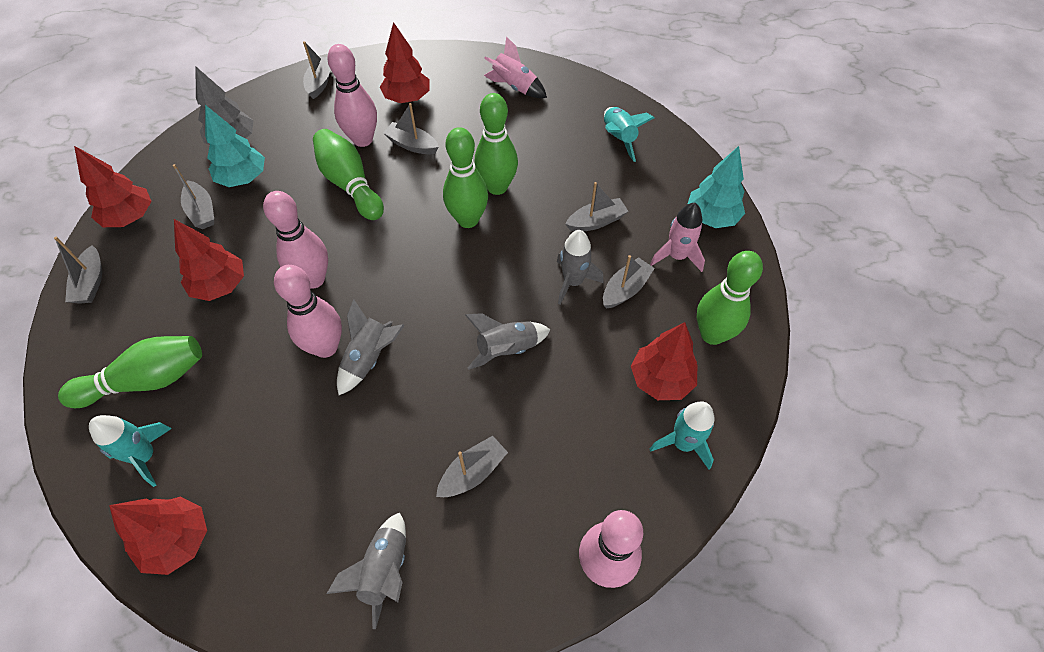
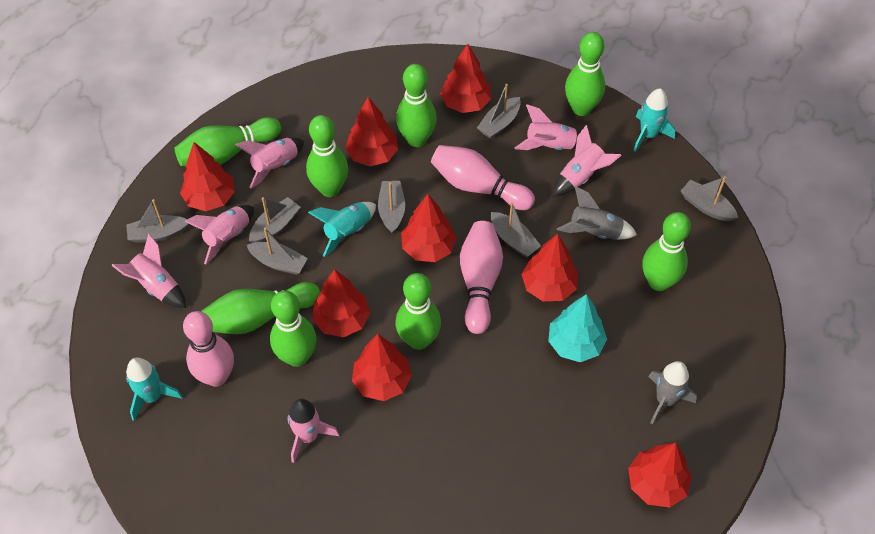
green bowling pin: 5 -> 8
grey rocket: 4 -> 2
grey tree: 1 -> 0
pink bowling pin: 4 -> 3
pink rocket: 2 -> 6
red tree: 5 -> 8
turquoise tree: 2 -> 1

